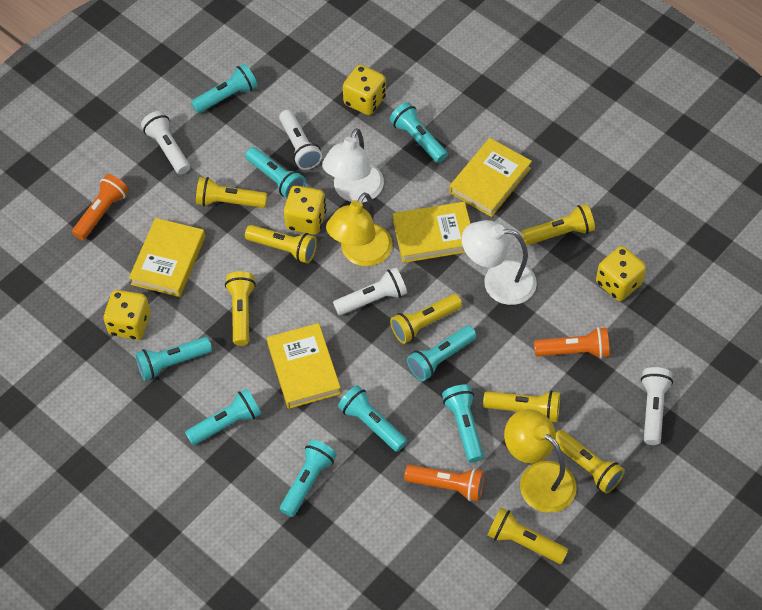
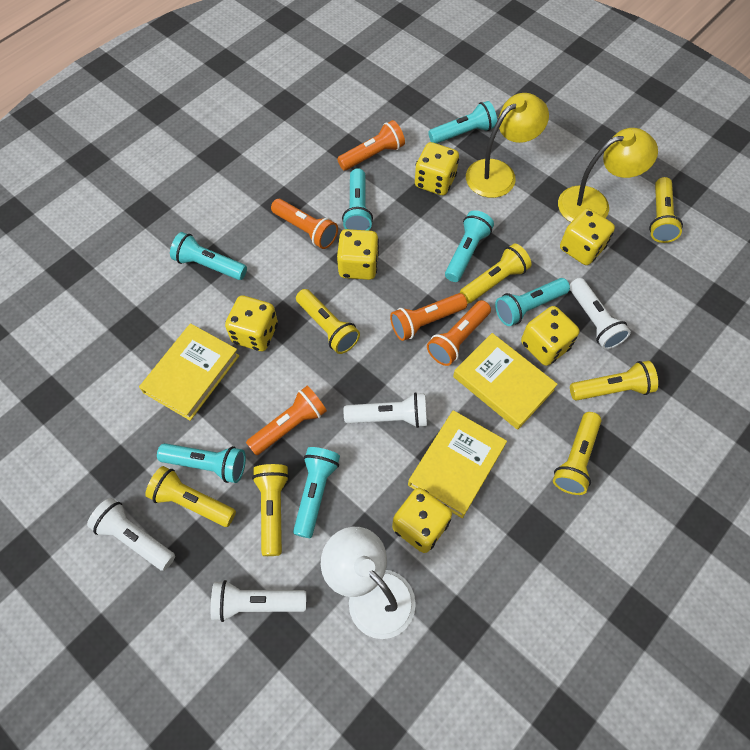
orange flashlight: 3 -> 5
turquoise flashlight: 9 -> 7
white lamp: 2 -> 1
yellow book: 4 -> 3
yellow dice: 4 -> 6
yellow flashlight: 8 -> 7

